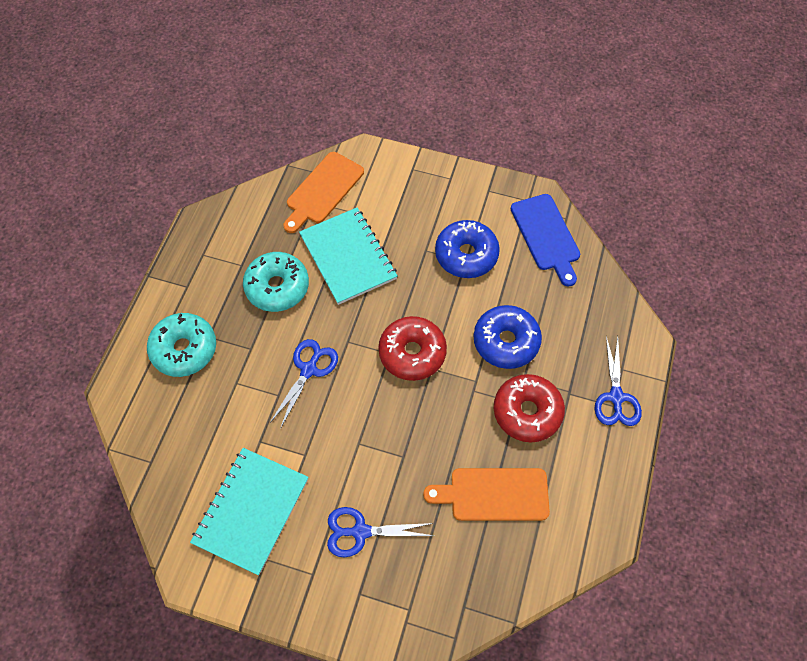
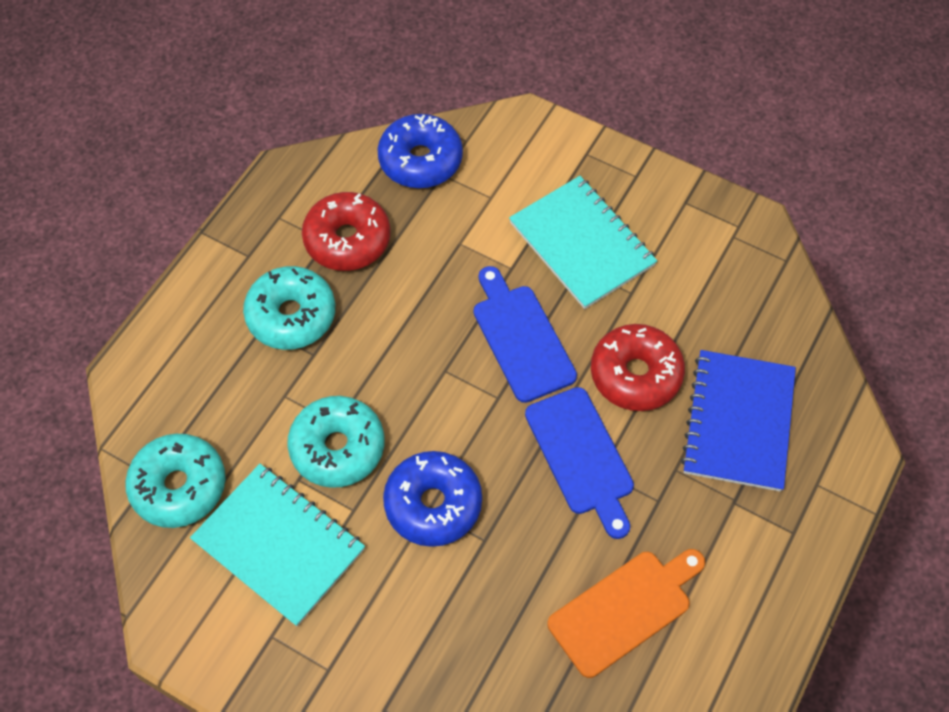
blue cutting board: 1 -> 2
blue notebook: 0 -> 1
blue scissors: 3 -> 0
orange cutting board: 2 -> 1
turquoise donut: 2 -> 3

